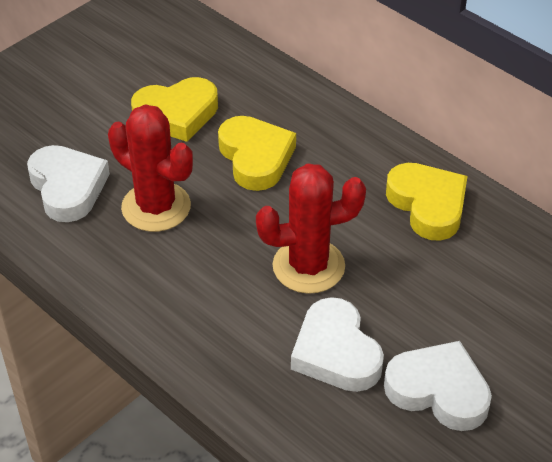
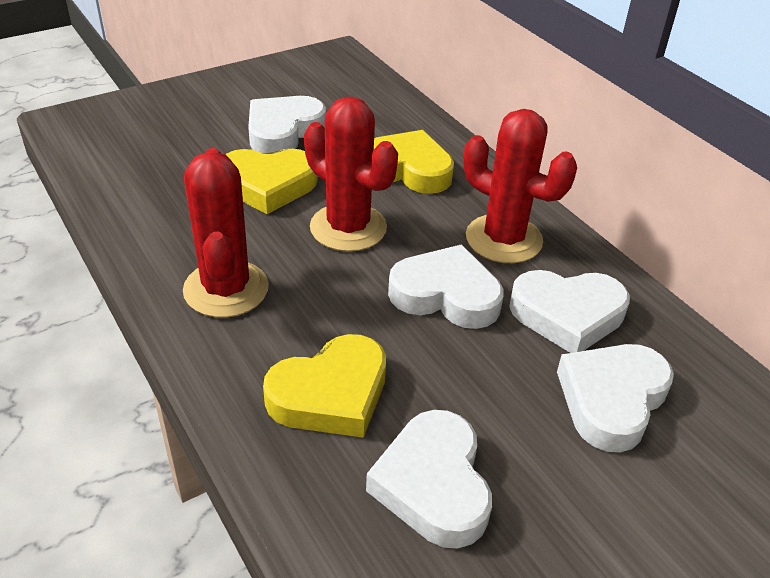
red cactus: 2 -> 3
white heart: 3 -> 5

